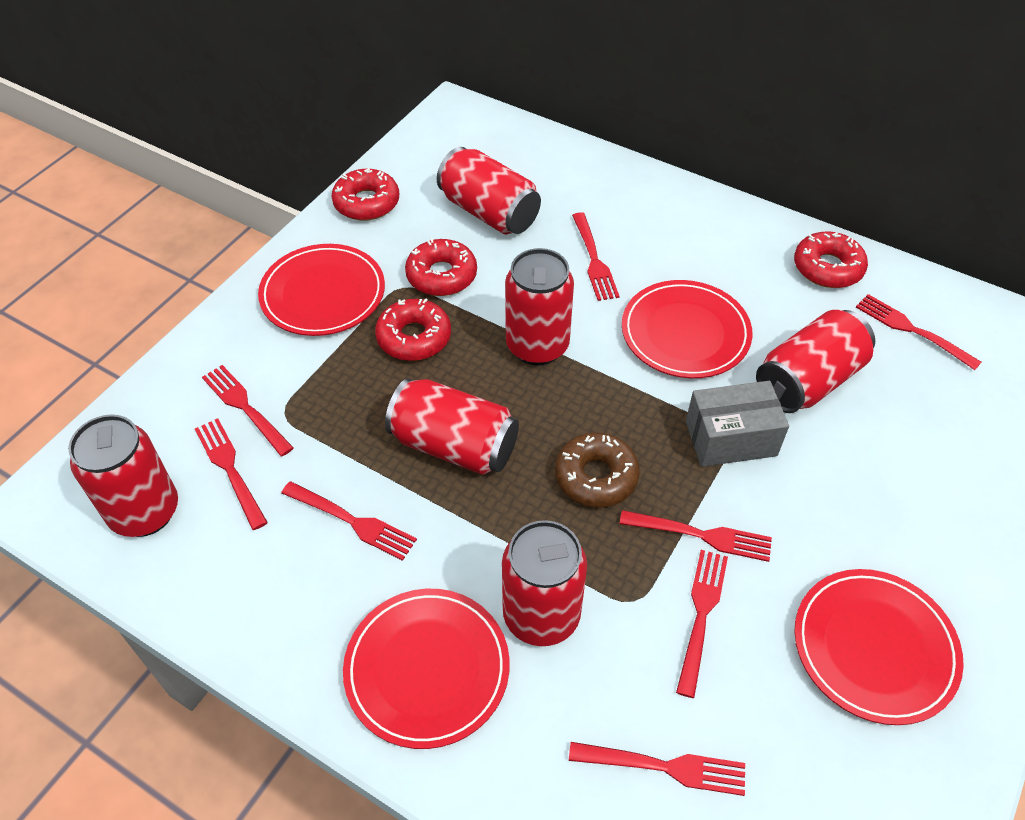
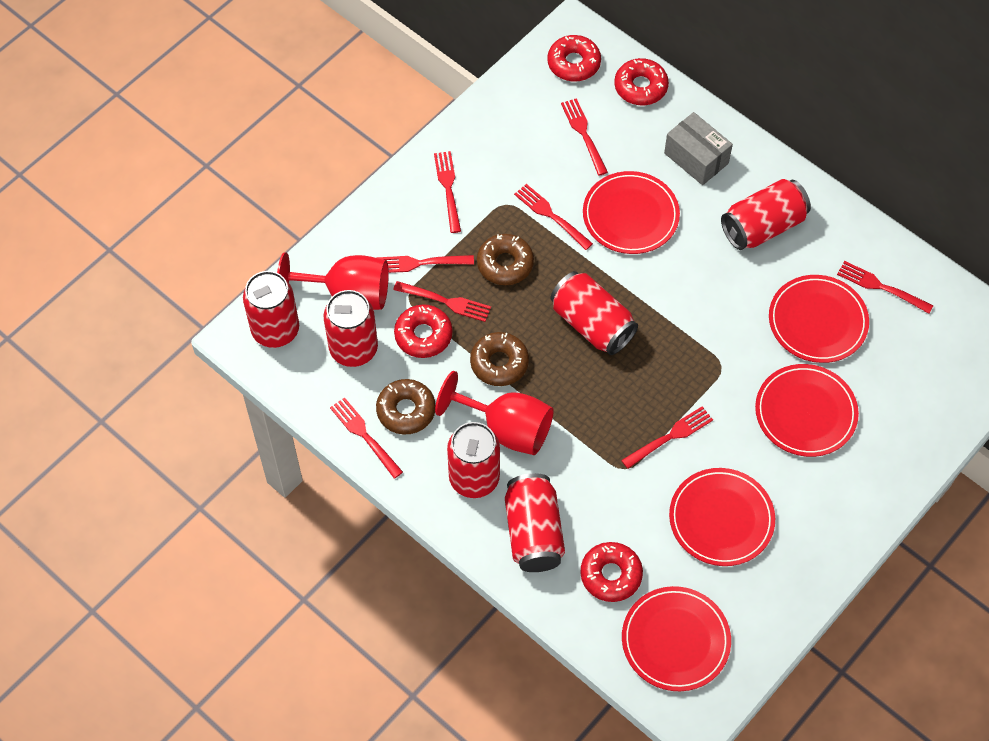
brown donut: 1 -> 3
red goblet: 0 -> 2
red plate: 4 -> 5

